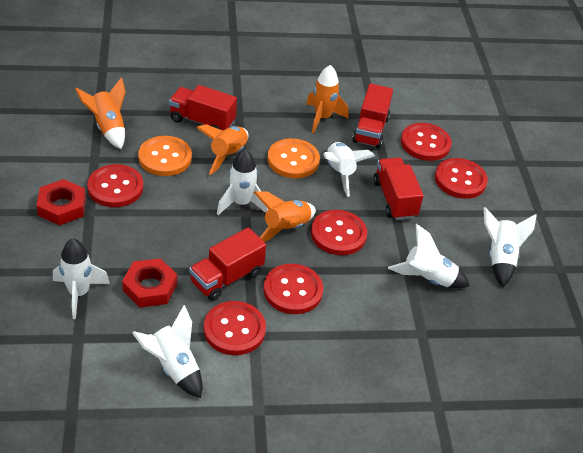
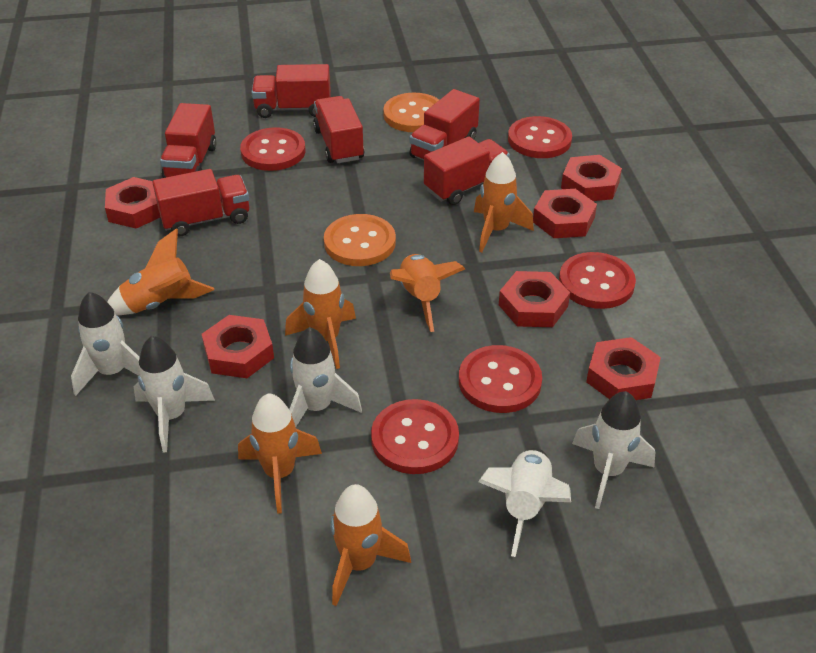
orange rocket: 4 -> 6
red button: 6 -> 5
red nut: 2 -> 6
red truck: 4 -> 6
white rocket: 6 -> 5

